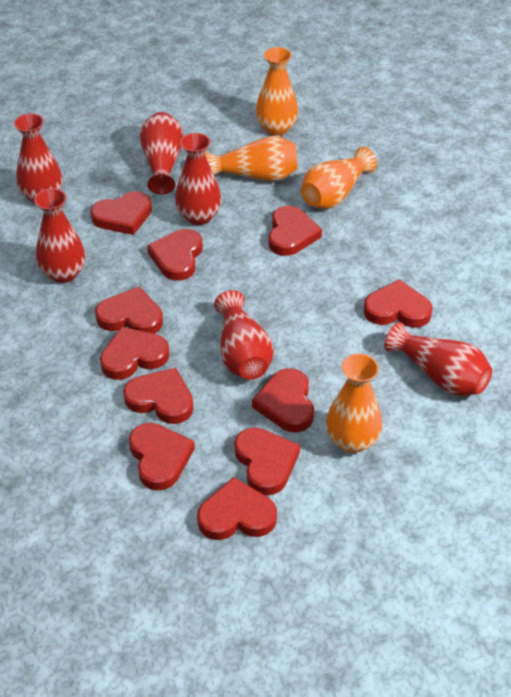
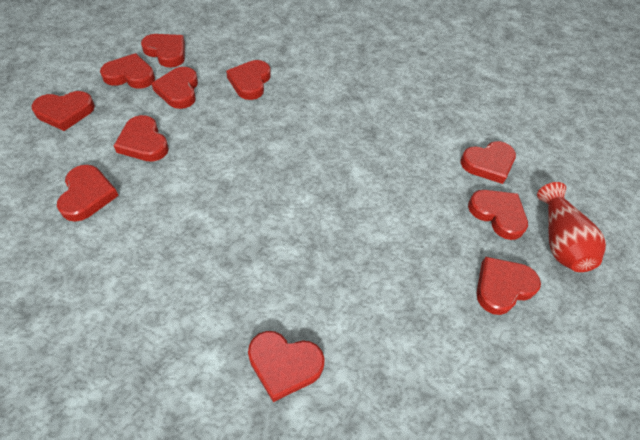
orange vase: 4 -> 0
red vase: 6 -> 1

